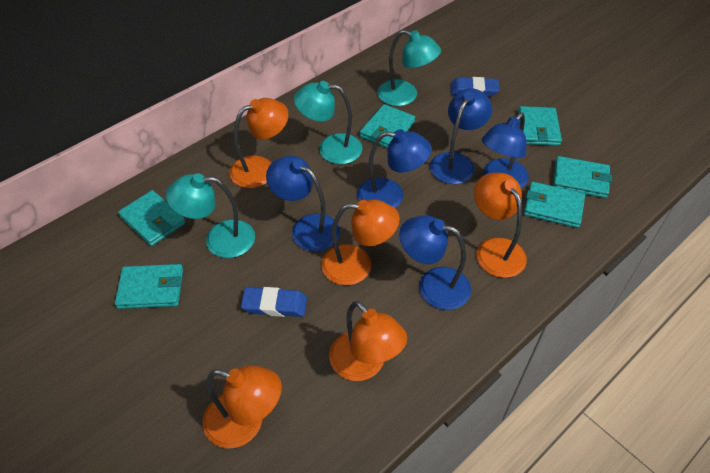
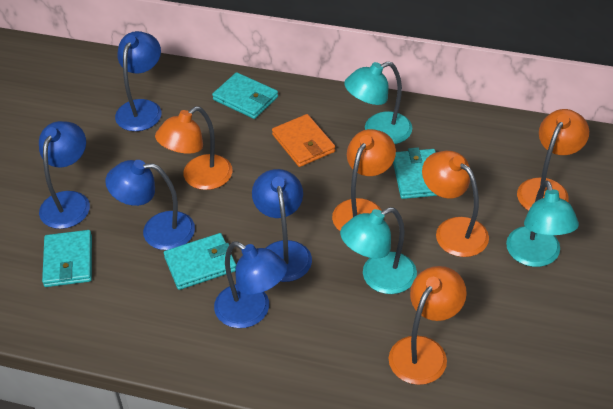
blue eraser: 2 -> 0
orange wallet: 0 -> 1
turquoise wallet: 6 -> 4

